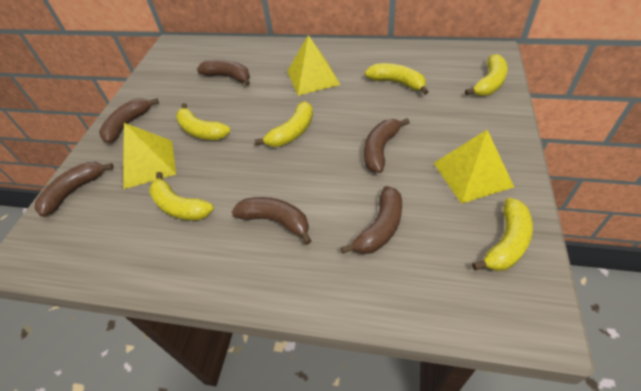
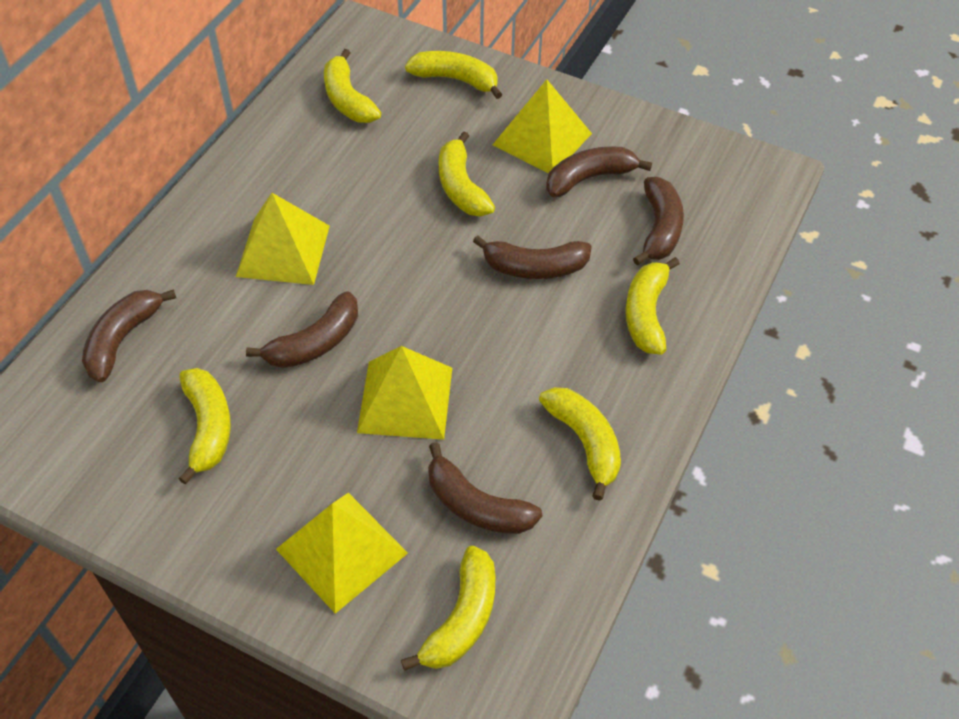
yellow banana: 6 -> 7
yellow pyramid: 3 -> 4

